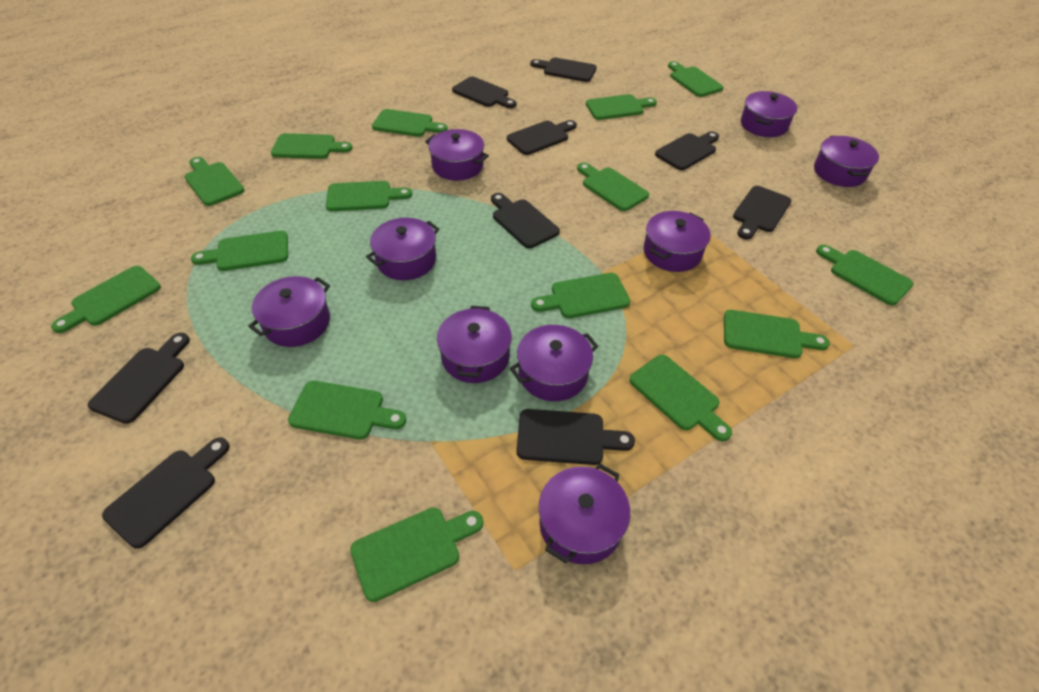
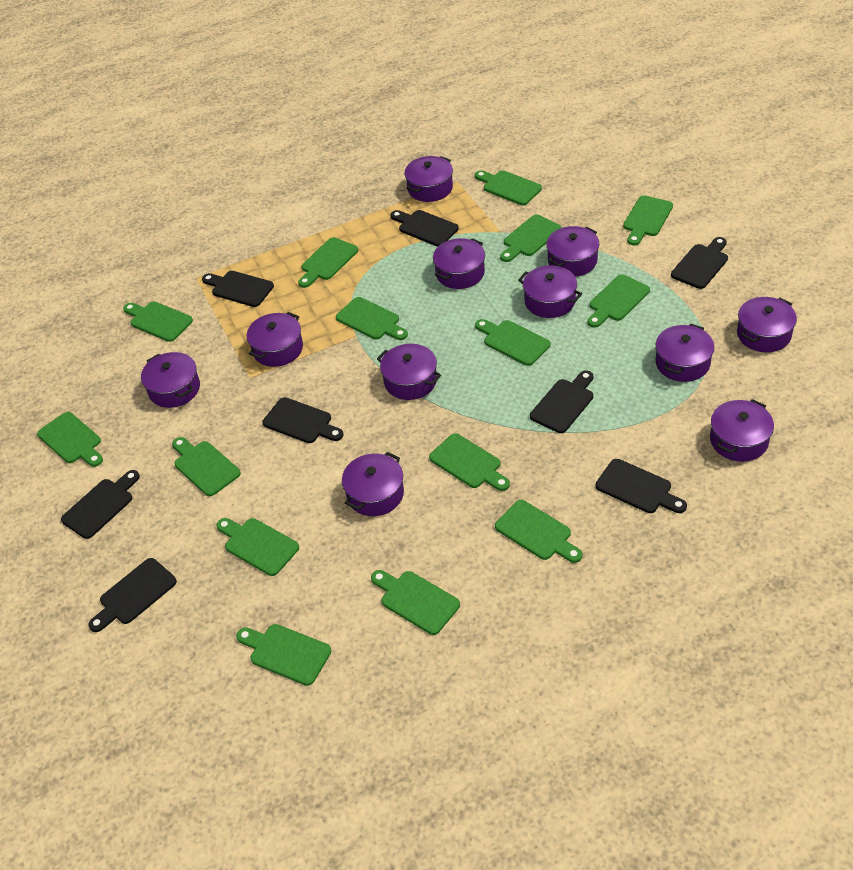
black cutting board: 9 -> 8
purple pot: 9 -> 11

